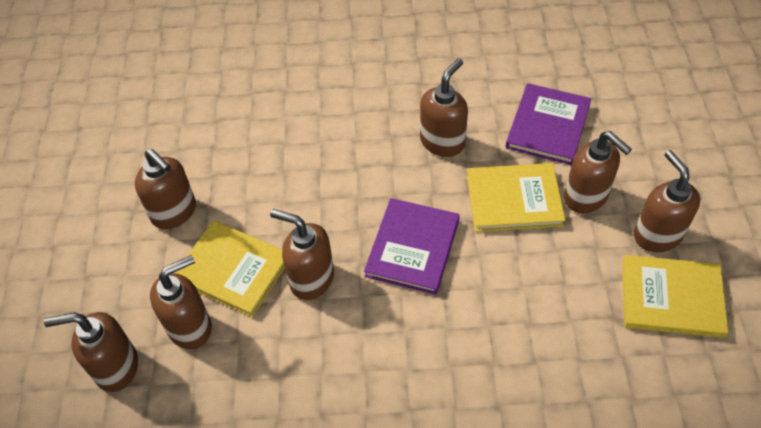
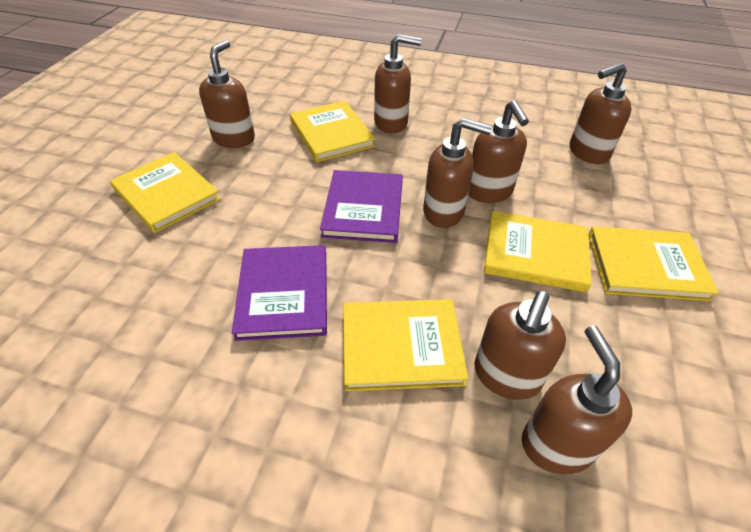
yellow book: 3 -> 5

